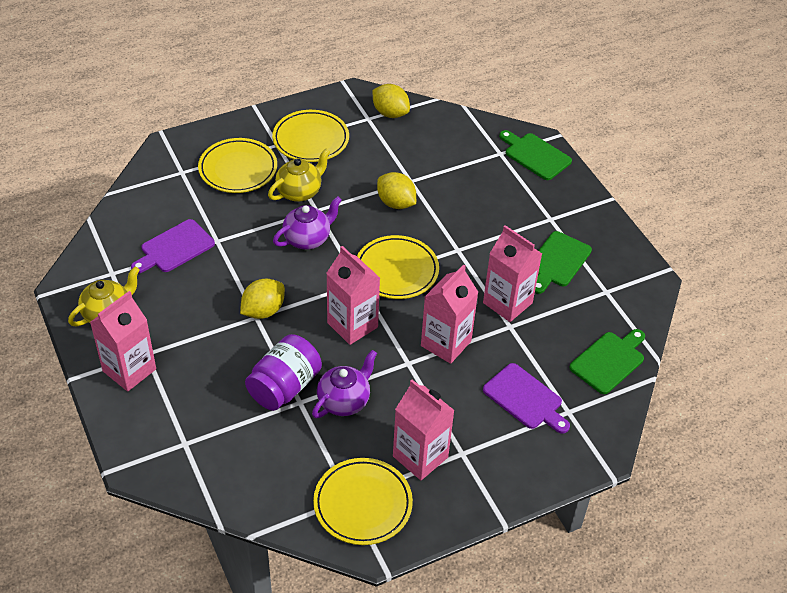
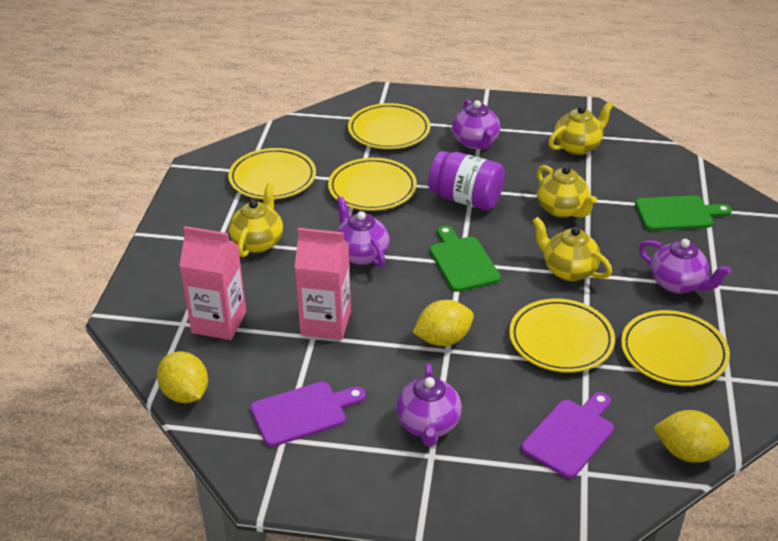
green cutting board: 3 -> 2
pink carton: 5 -> 2
purple teapot: 2 -> 4
yellow plate: 4 -> 5
yellow teapot: 2 -> 4

